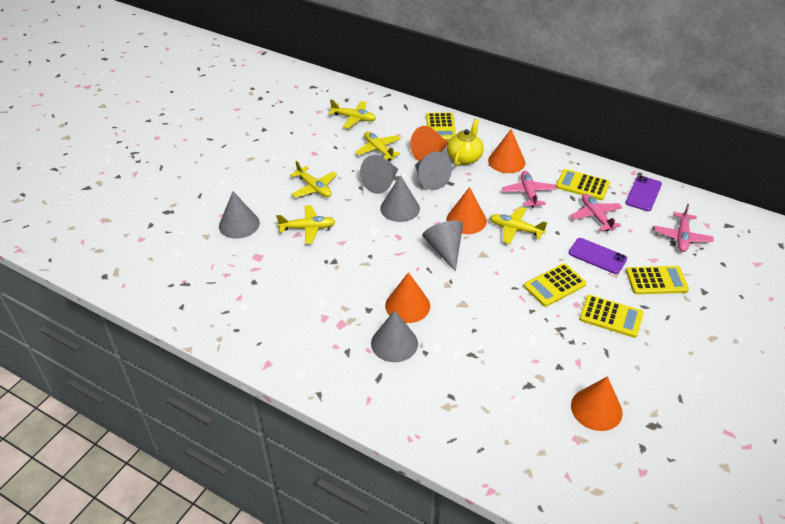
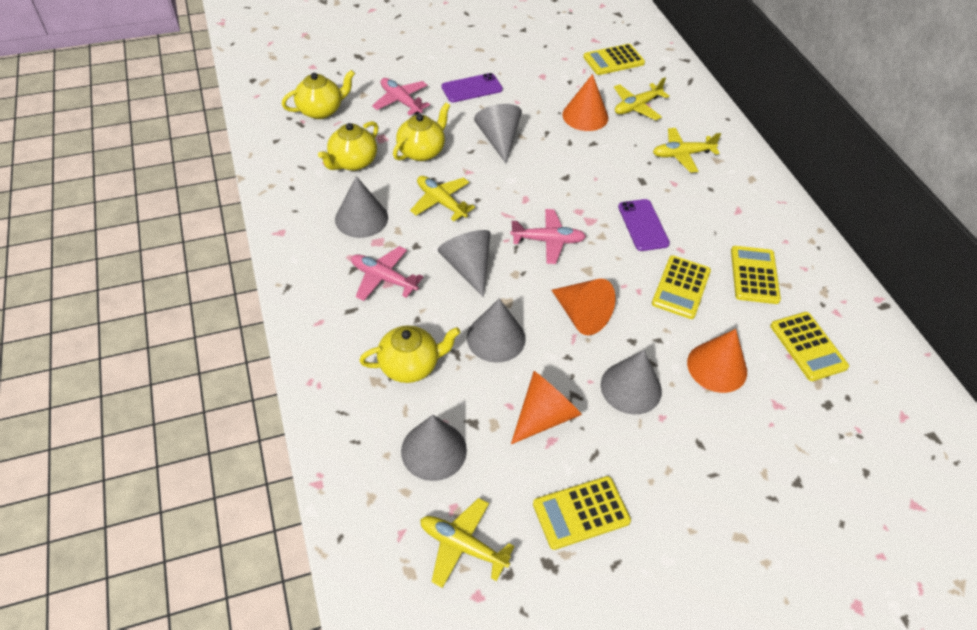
orange cone: 5 -> 4
yellow plane: 5 -> 4
yellow teapot: 1 -> 4

